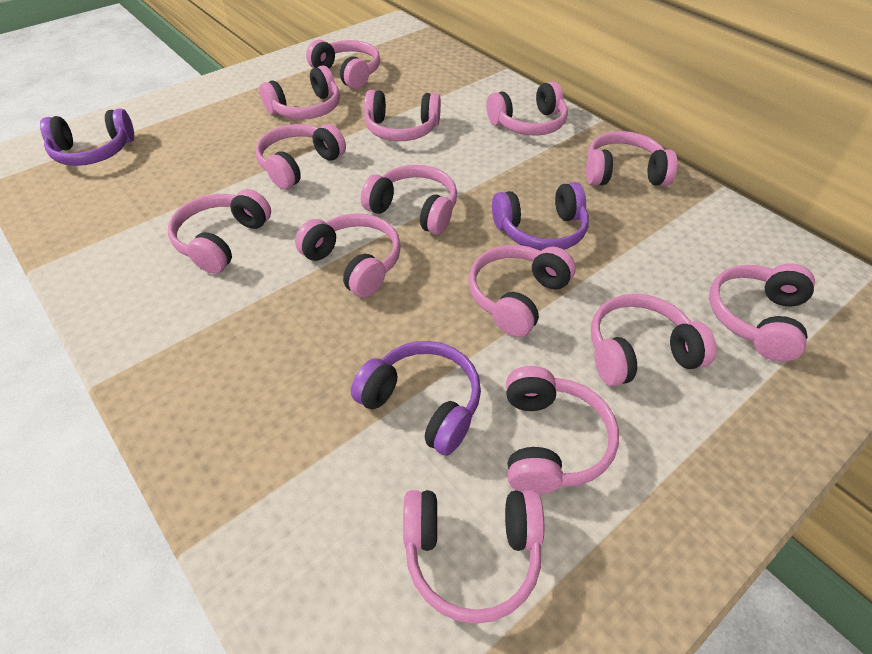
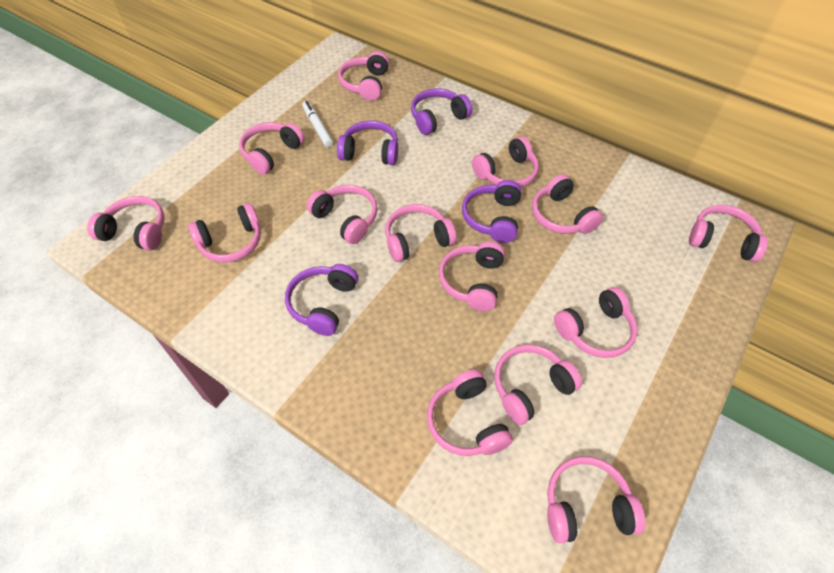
purple headphones: 3 -> 4
white marker: 0 -> 1

